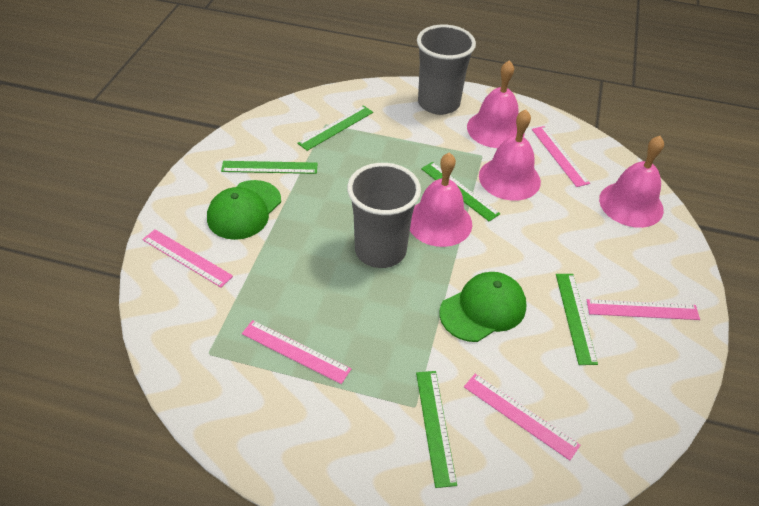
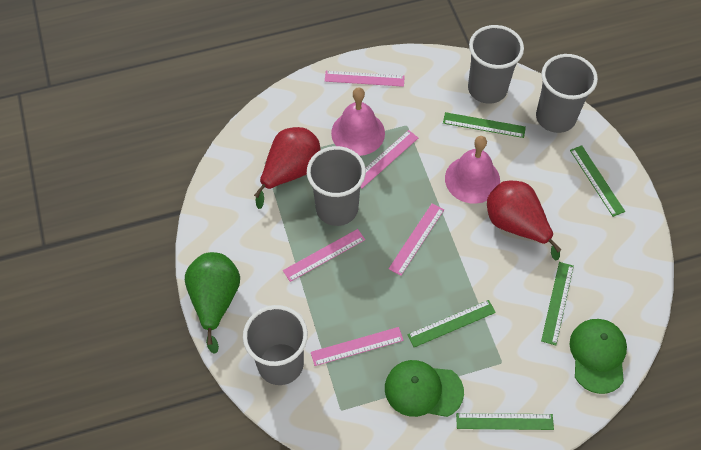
green pear: 0 -> 1
grey cup: 2 -> 4
pink bell: 4 -> 2
red pear: 0 -> 2

